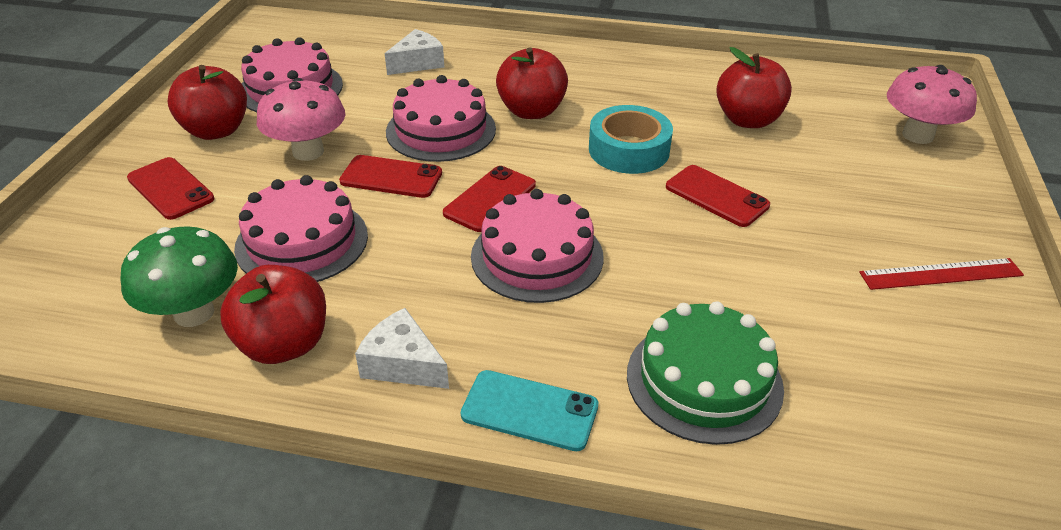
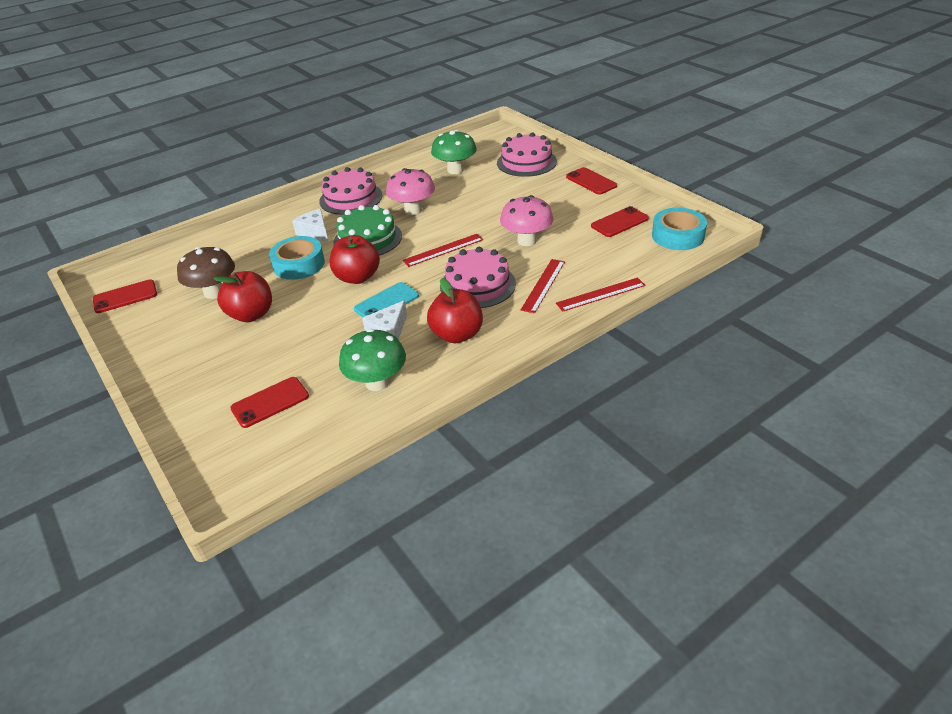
brown mushroom: 0 -> 1
green mushroom: 1 -> 2
pink cake: 4 -> 3
red apple: 4 -> 3
red ruler: 1 -> 3
turquoise tape: 1 -> 2

